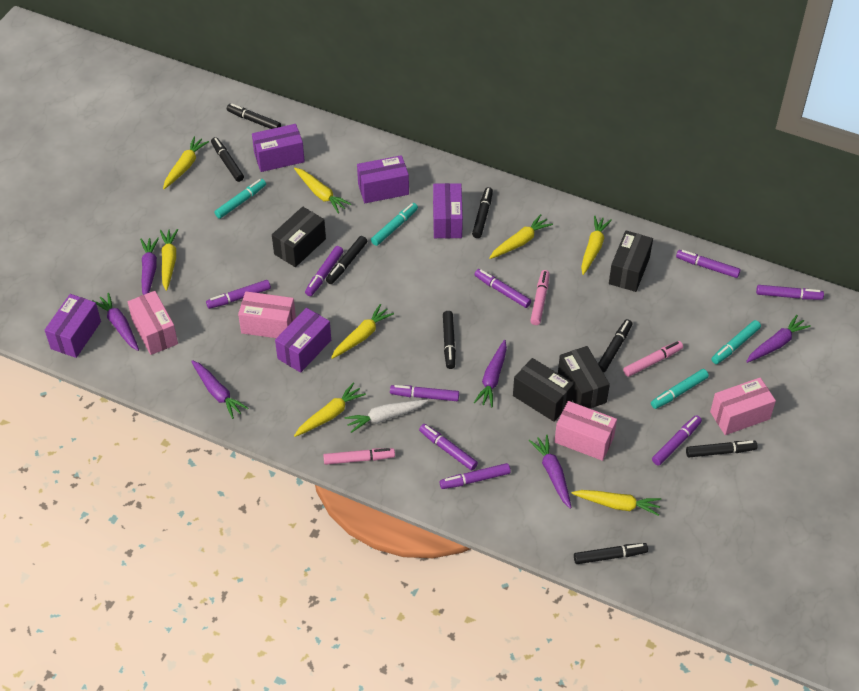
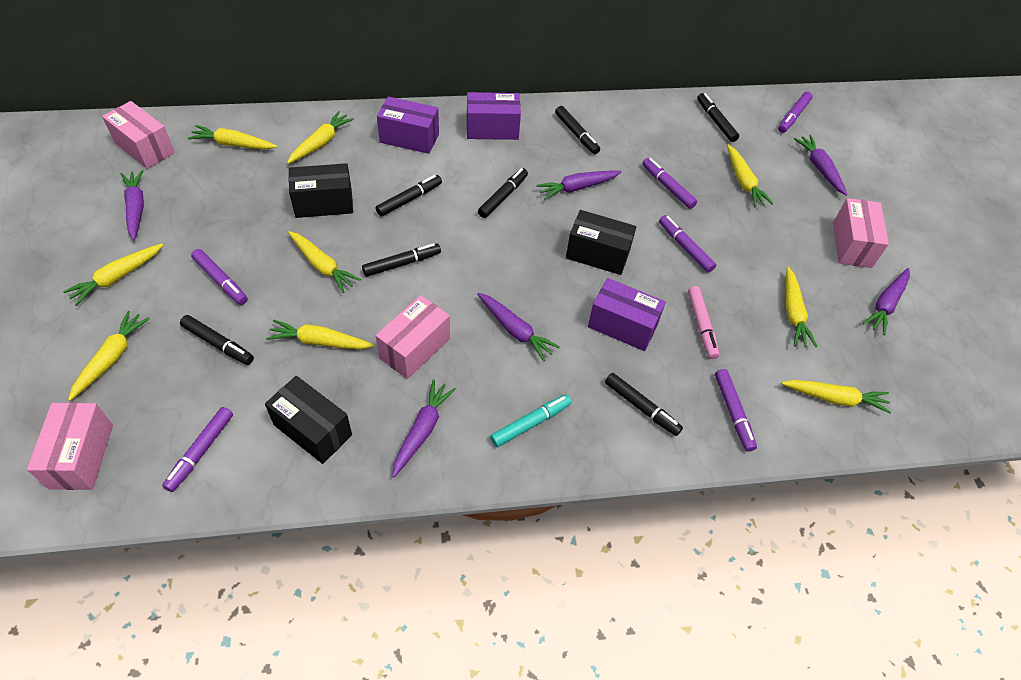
black box: 4 -> 3
black marker: 8 -> 7
pink marker: 3 -> 1
purple box: 5 -> 3
purple marker: 9 -> 6
turquoise marker: 4 -> 1
white carrot: 1 -> 0
yellow carrot: 8 -> 9

